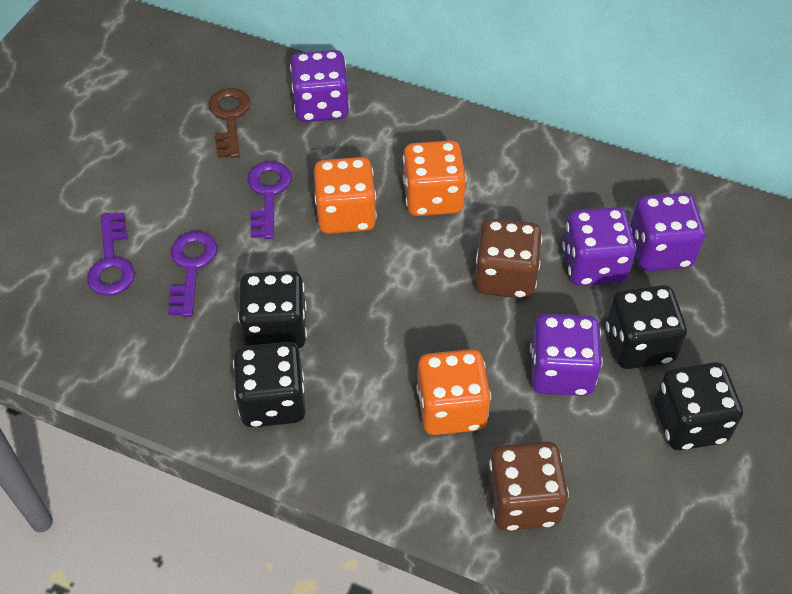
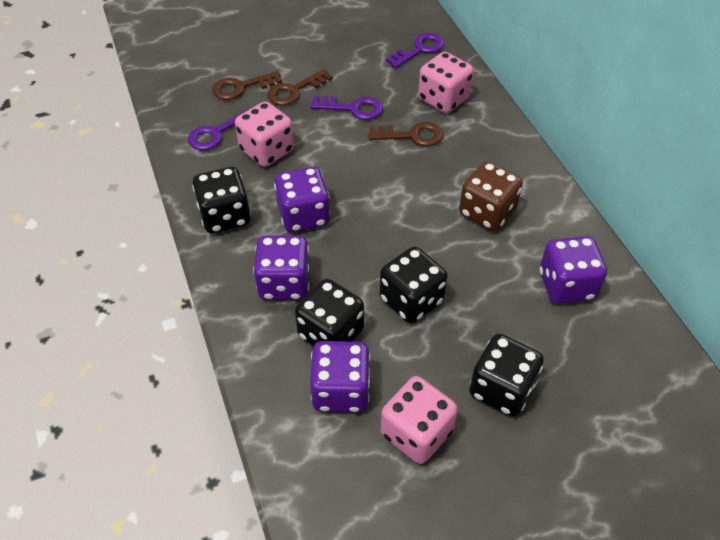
brown dice: 2 -> 1
brown key: 1 -> 3
orange dice: 3 -> 0
pink dice: 0 -> 3

